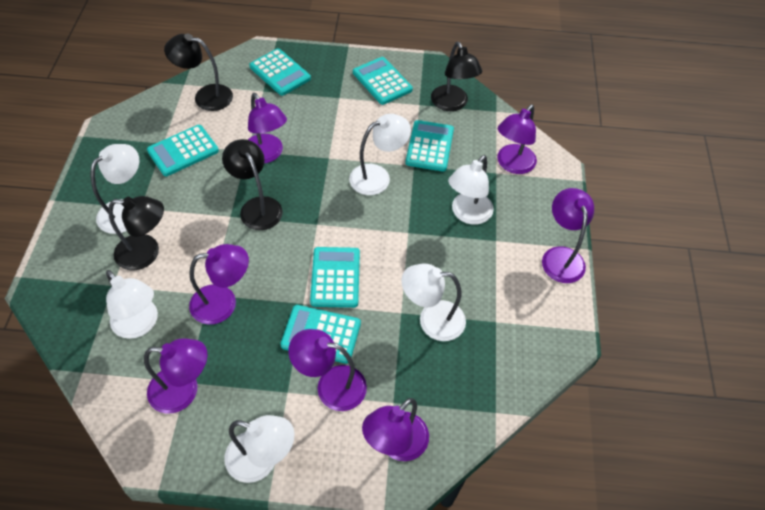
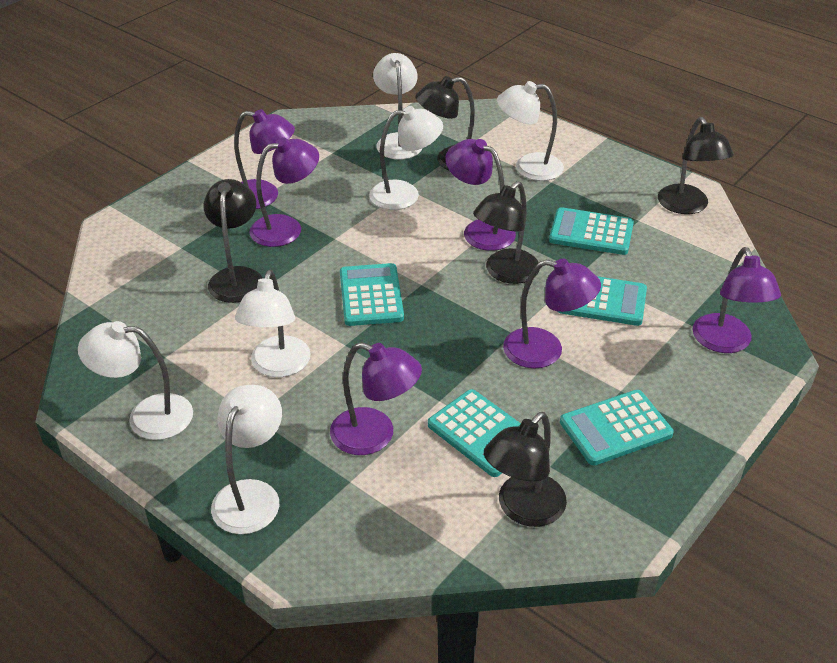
black lamp: 4 -> 5
purple lamp: 7 -> 6
turquoise calculator: 6 -> 5

